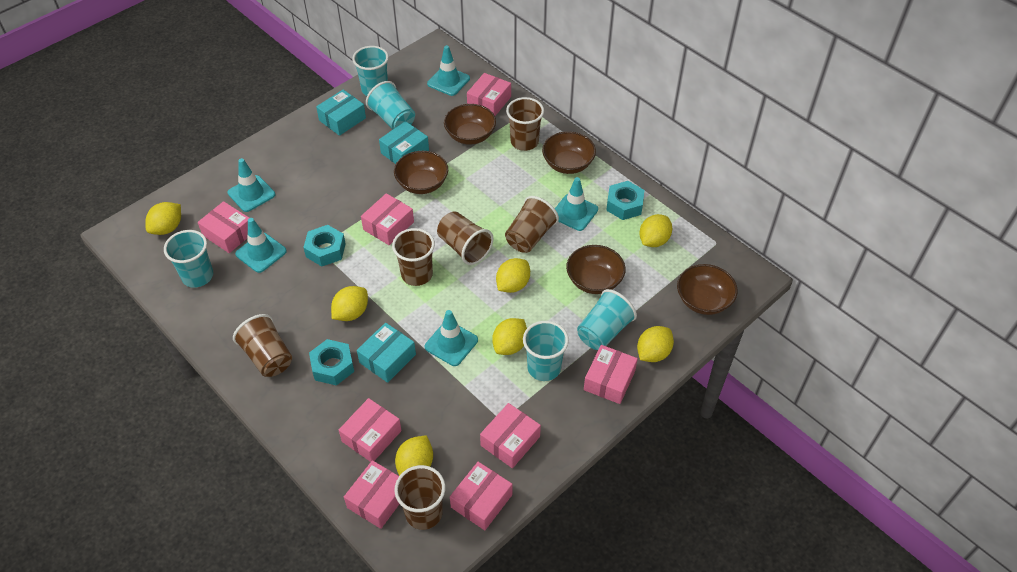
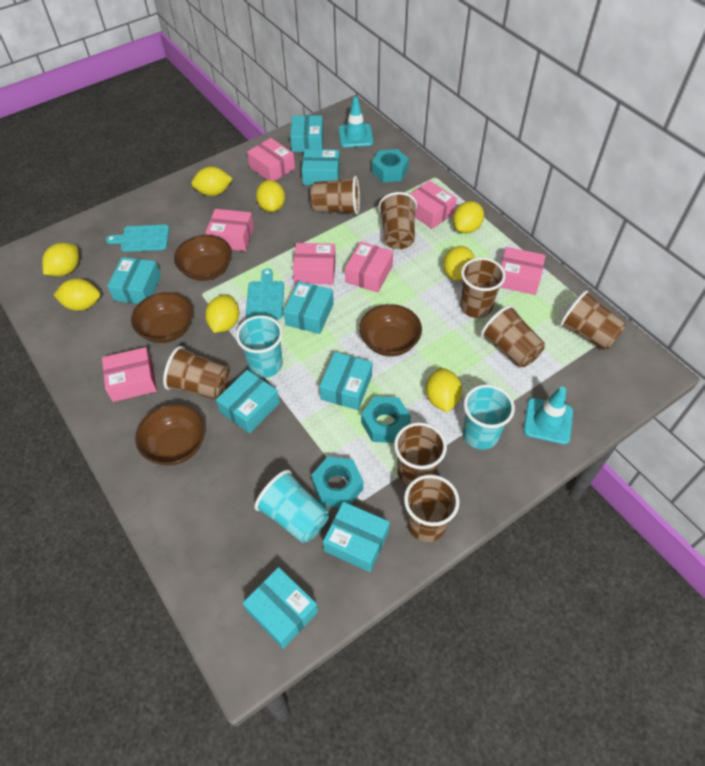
brown bowl: 5 -> 4
brown cup: 6 -> 8
pink box: 8 -> 7
turquoise box: 3 -> 8
turquoise cup: 5 -> 3
turquoise cutting board: 0 -> 2
turquoise traffic cone: 5 -> 2
yellow lemon: 7 -> 8

